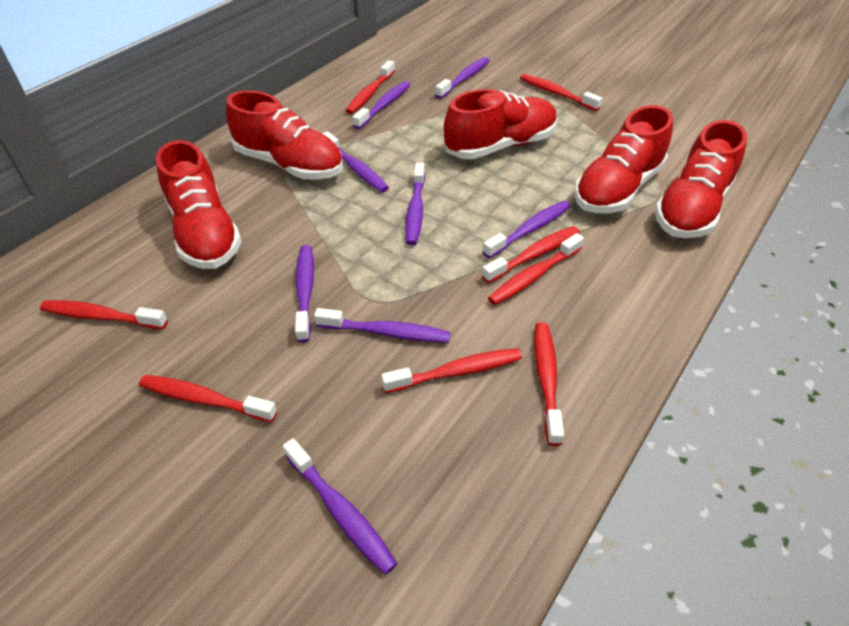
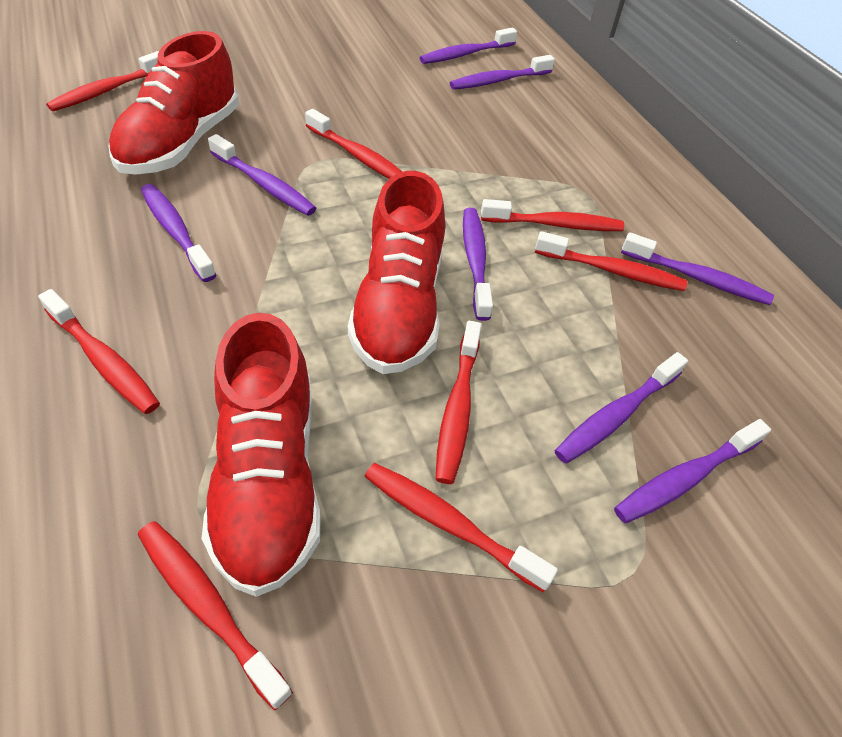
red shoe: 5 -> 3

